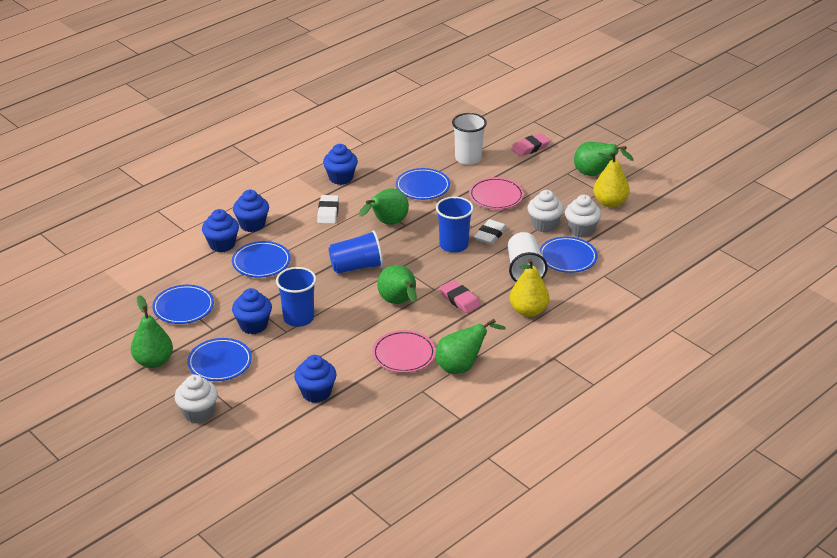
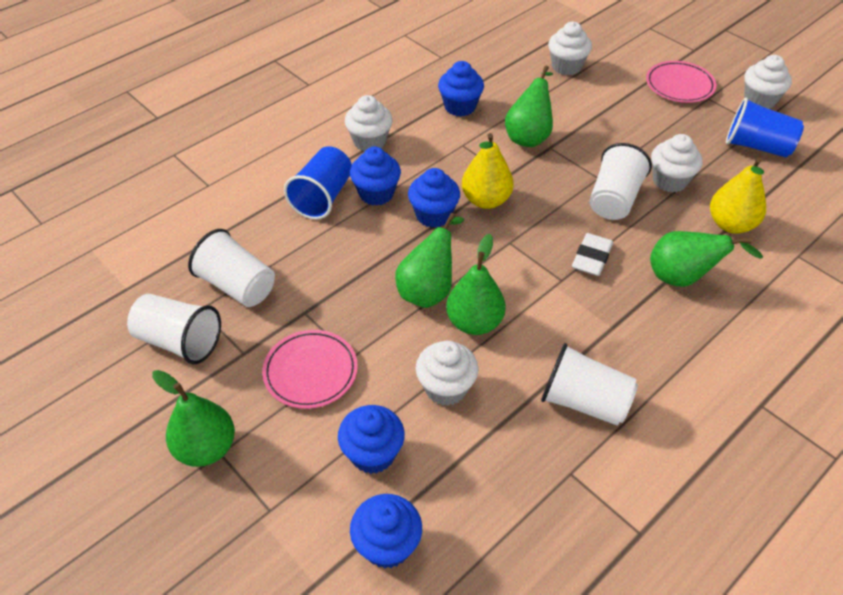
blue cup: 3 -> 2
blue plate: 5 -> 0
pink eraser: 2 -> 0
white cup: 2 -> 4
white cupcake: 3 -> 5
white eraser: 2 -> 1

